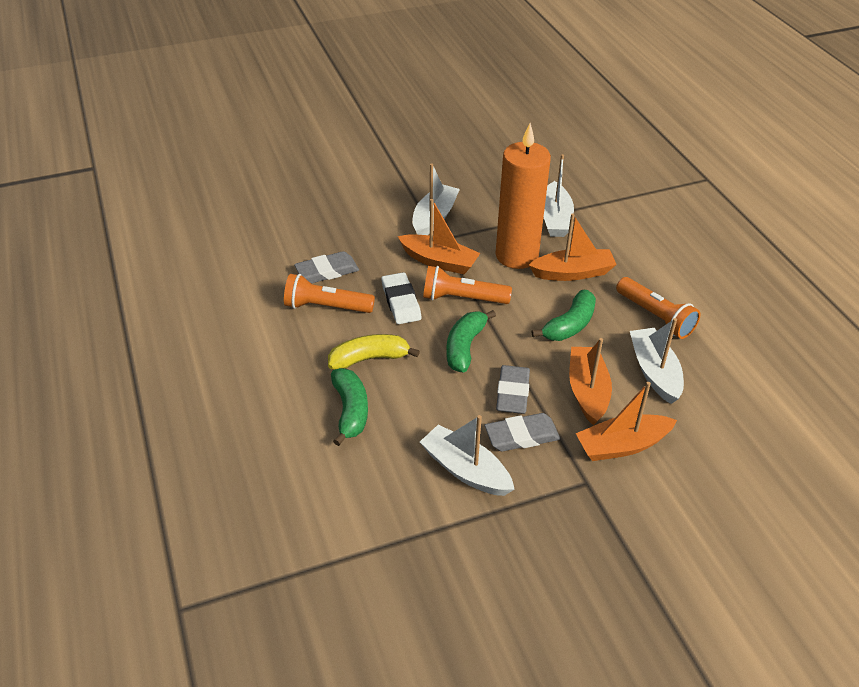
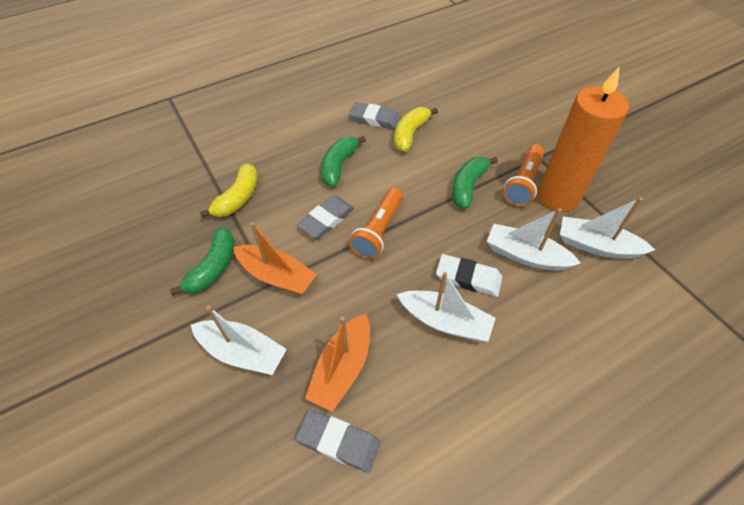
orange boat: 4 -> 2
orange flashlight: 3 -> 2
yellow banana: 1 -> 2

